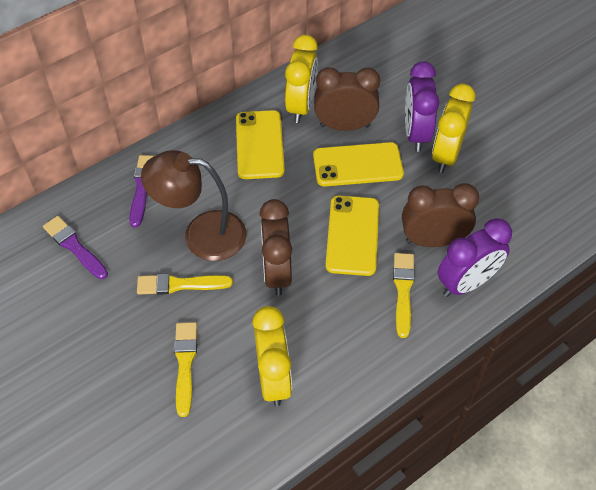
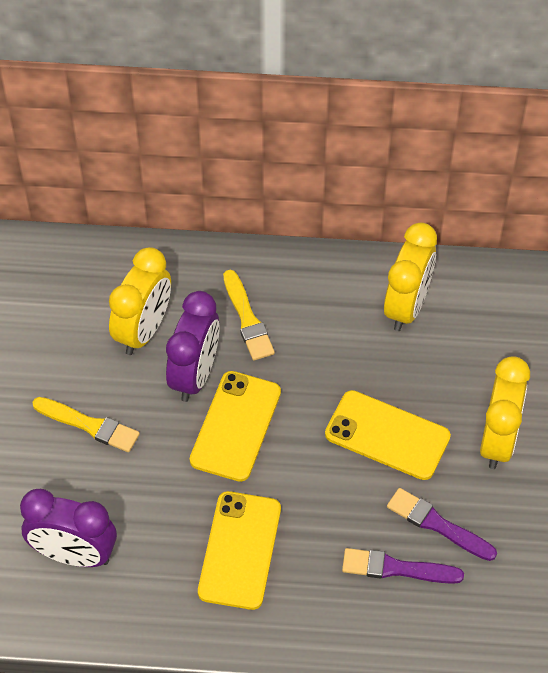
brown clock: 3 -> 0
brown lamp: 1 -> 0
yellow brush: 3 -> 2

